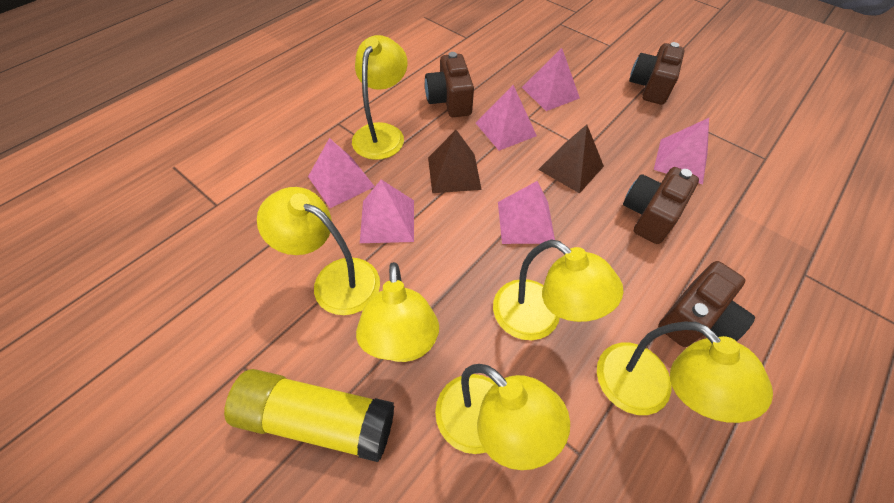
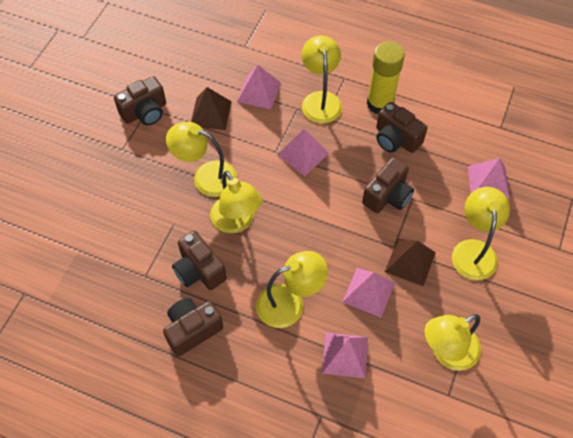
brown camera: 4 -> 5
pink pyramid: 6 -> 5

